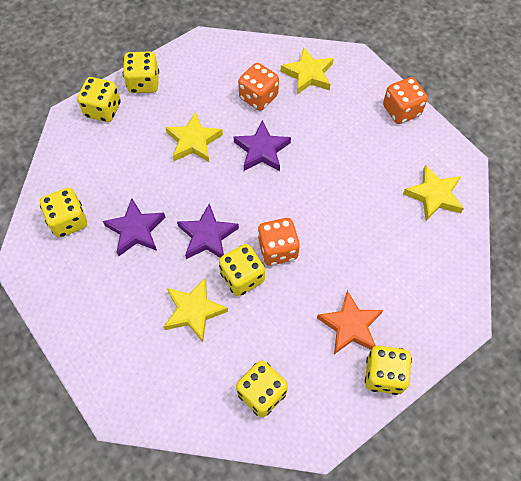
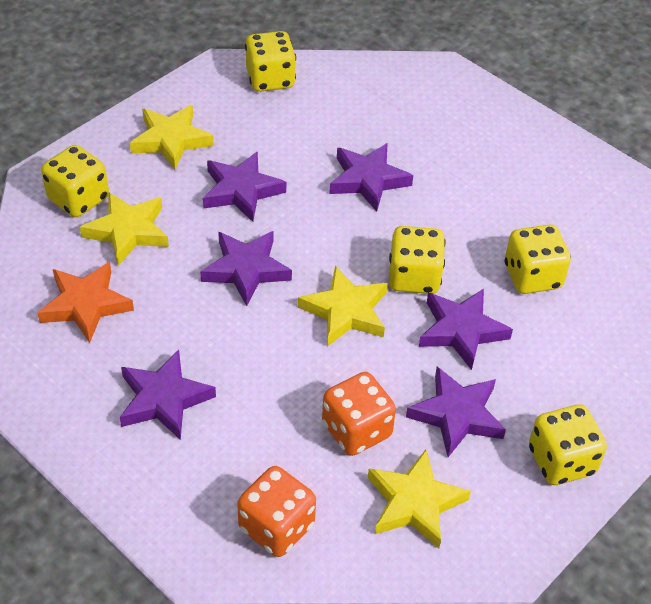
orange dice: 3 -> 2
purple star: 3 -> 6
yellow dice: 6 -> 5

